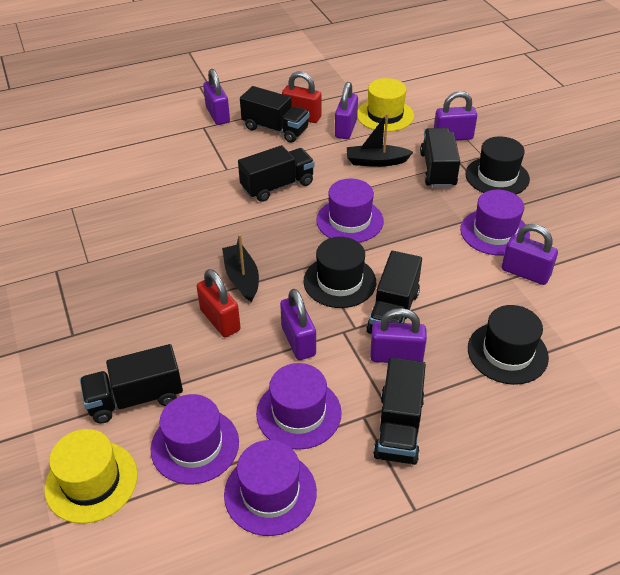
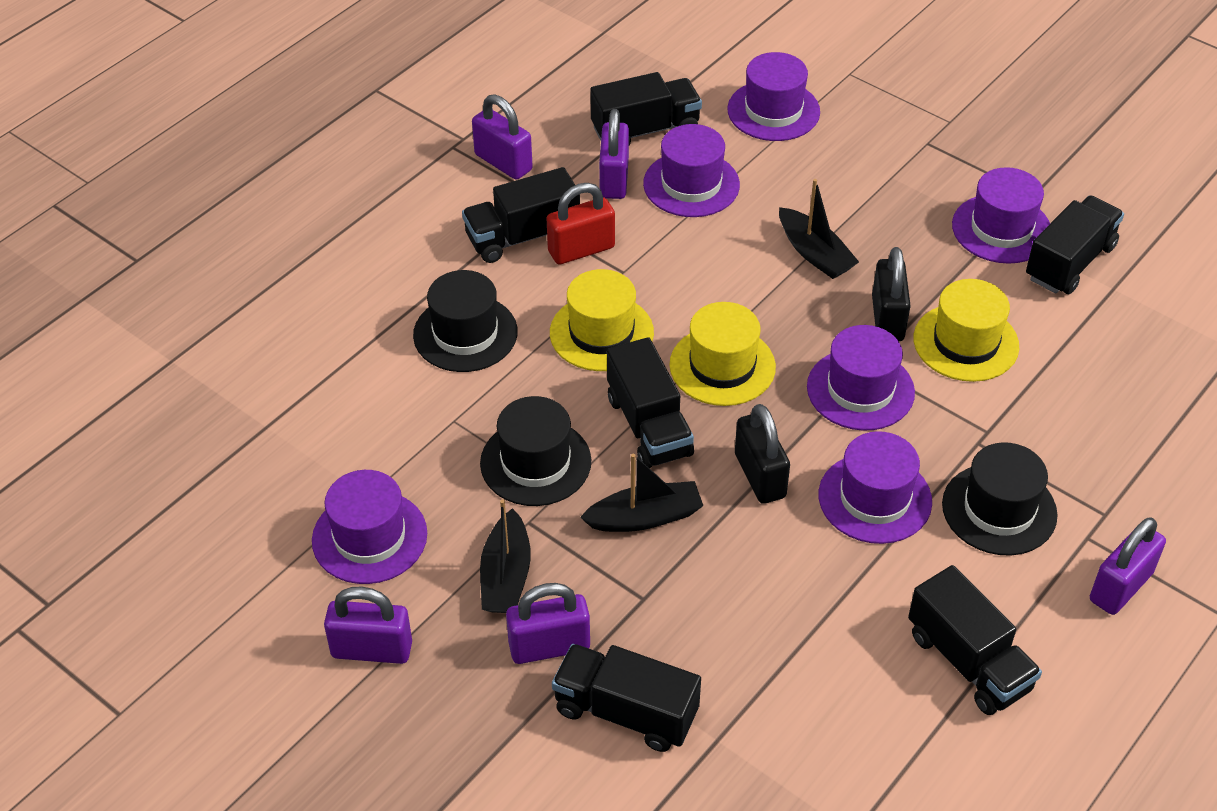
black boat: 2 -> 3
black padlock: 0 -> 2
purple hat: 5 -> 6
purple padlock: 6 -> 5
red padlock: 2 -> 1
yellow hat: 2 -> 3

